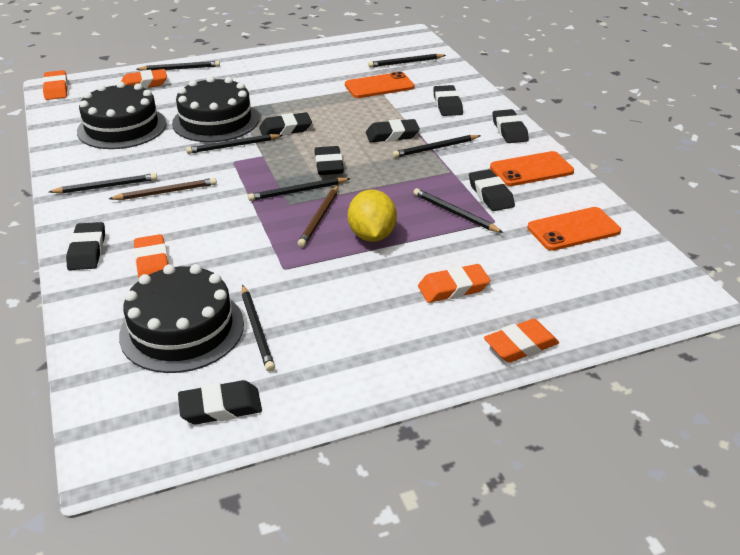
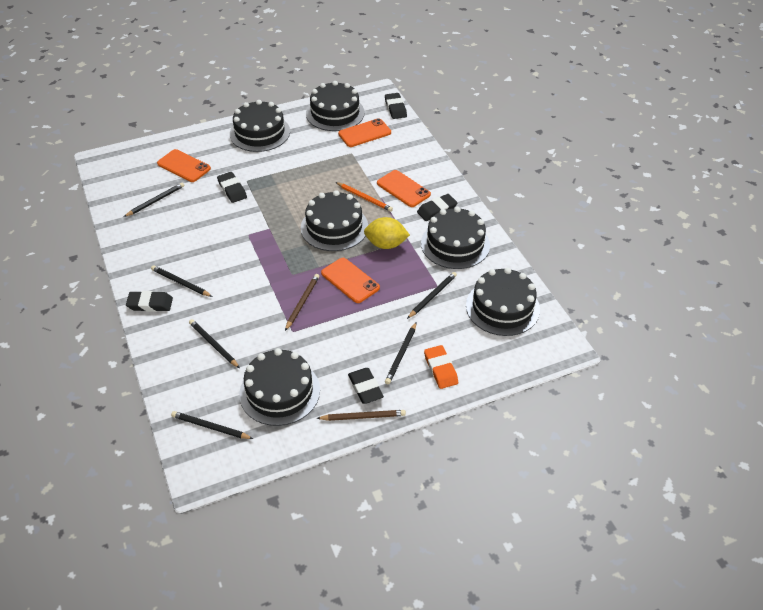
black cake: 3 -> 6
black eraser: 8 -> 5
black pencil: 8 -> 6
orange eraser: 5 -> 1
orange pencil: 0 -> 1
orange phone: 3 -> 4

